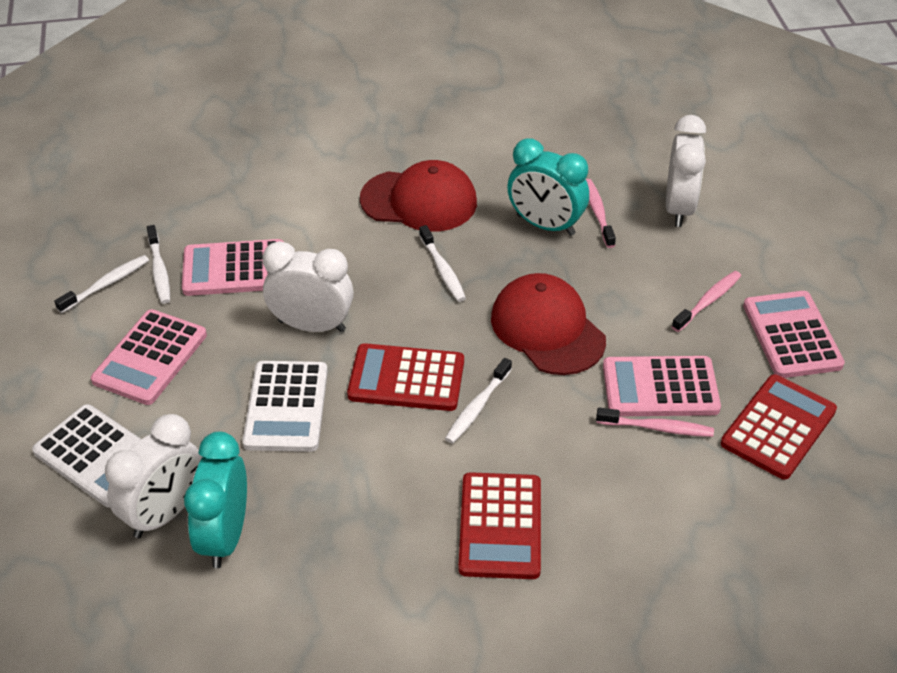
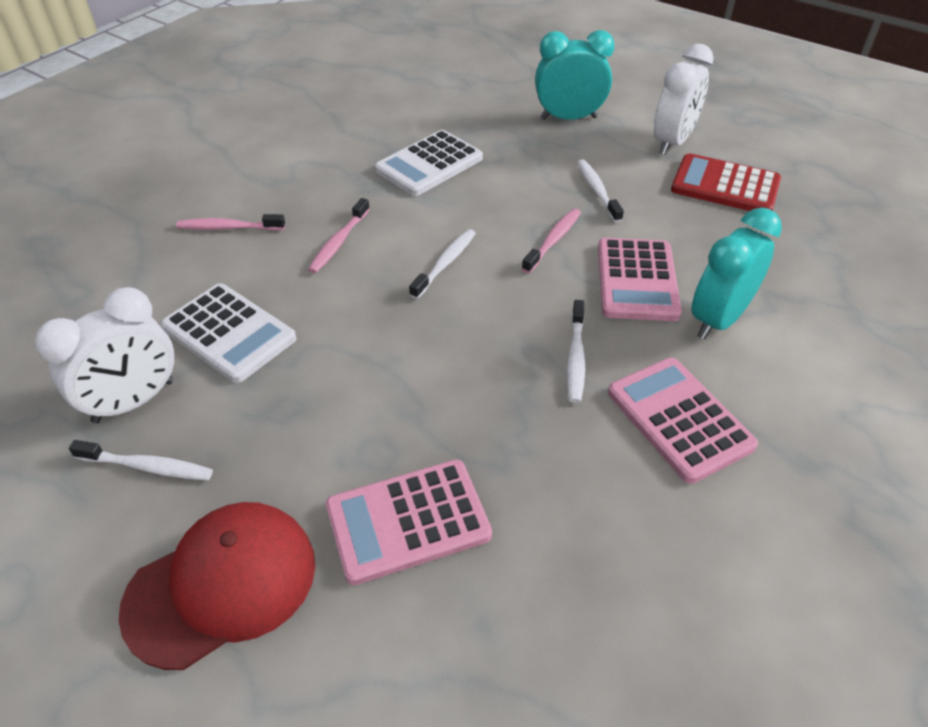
pink calculator: 4 -> 3
red calculator: 3 -> 1
red cap: 2 -> 1
white clock: 3 -> 2

